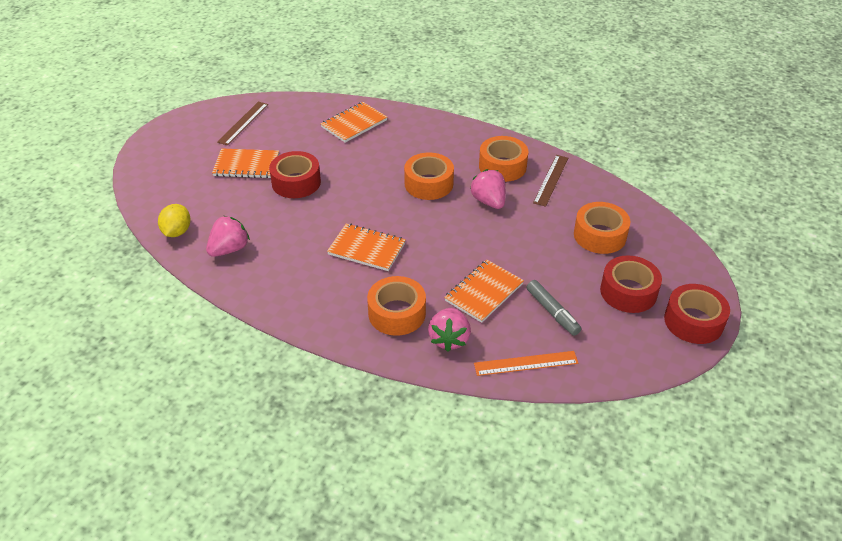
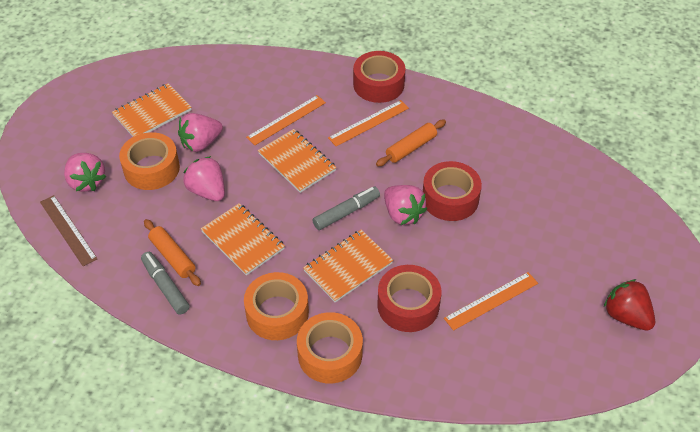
brown ruler: 2 -> 1
grey marker: 1 -> 2
orange rolling pin: 0 -> 2
orange ruler: 1 -> 3
orange tape: 4 -> 3
pink strawberry: 3 -> 4
red strawberry: 0 -> 1
yellow lemon: 1 -> 0

